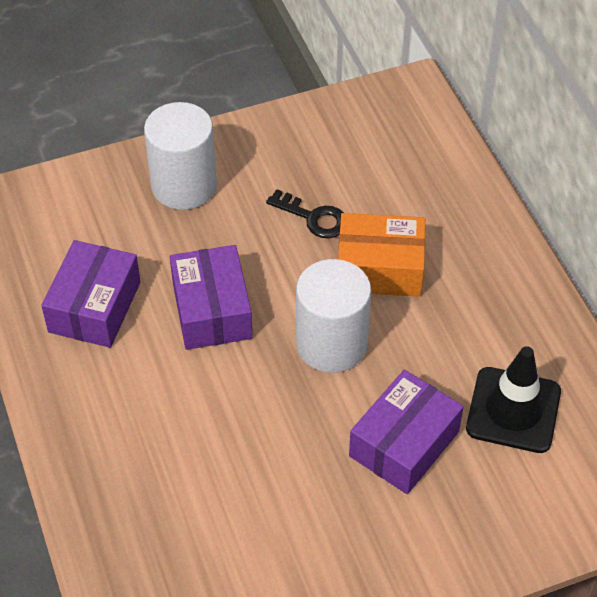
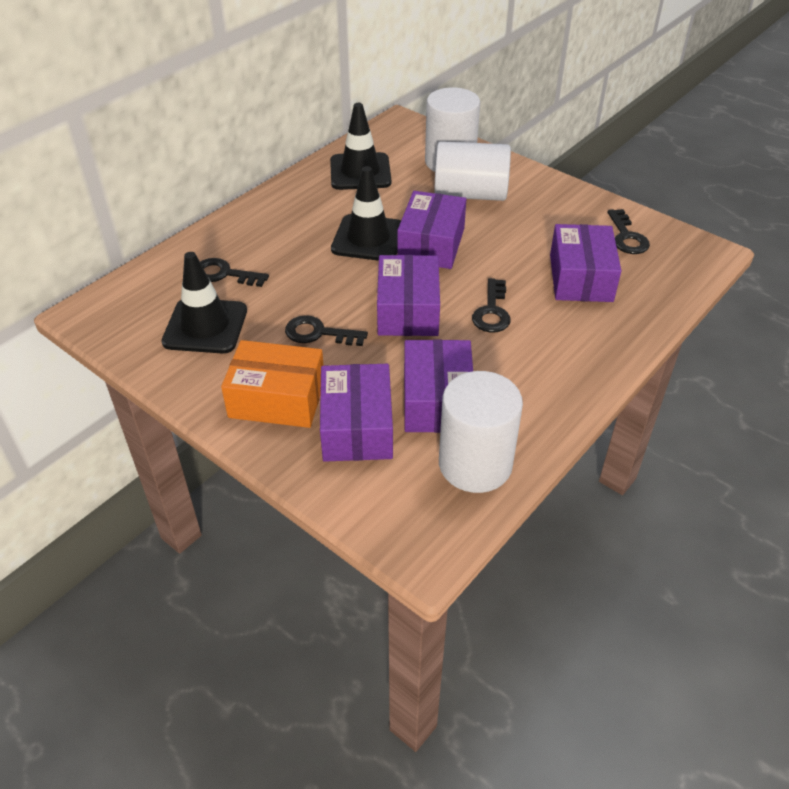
black key: 1 -> 4
black traffic cone: 1 -> 3
purple box: 3 -> 5
white cylinder: 2 -> 3

